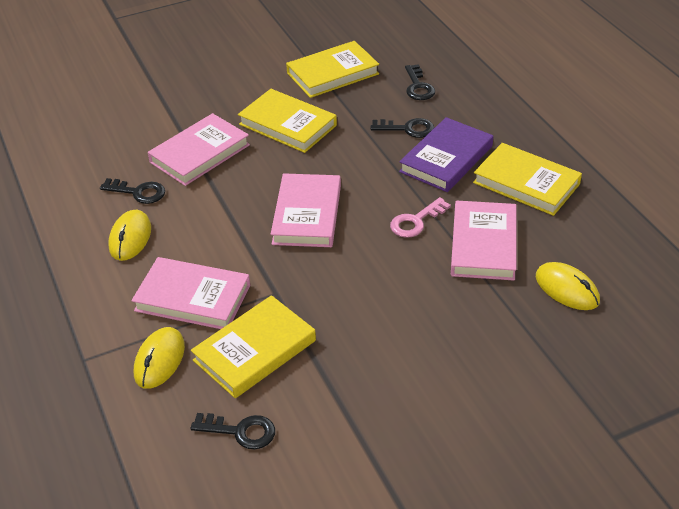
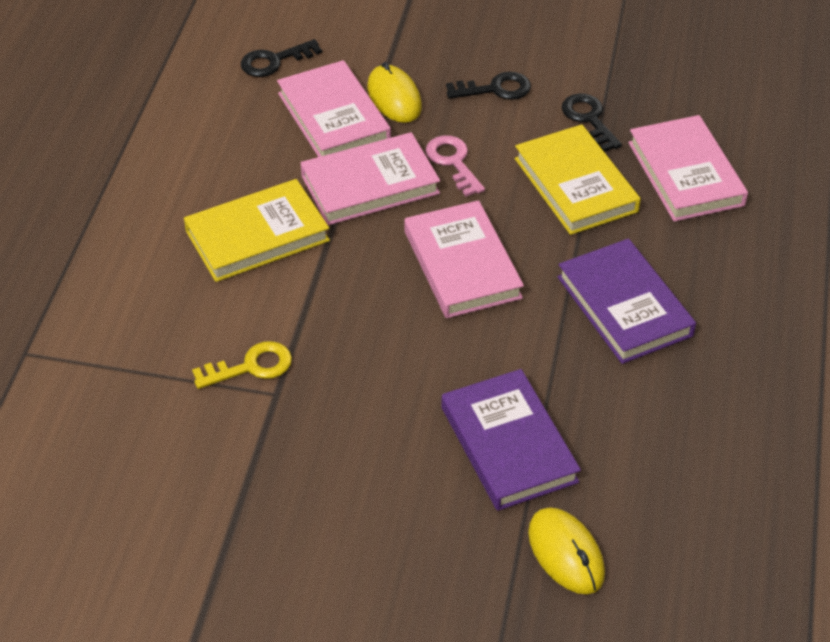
black key: 4 -> 3
purple book: 1 -> 2
yellow book: 4 -> 2
yellow key: 0 -> 1
yellow mouse: 3 -> 2

